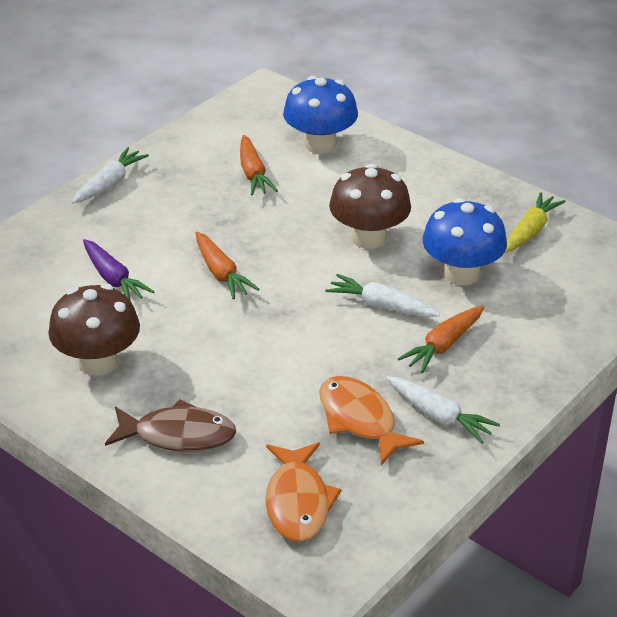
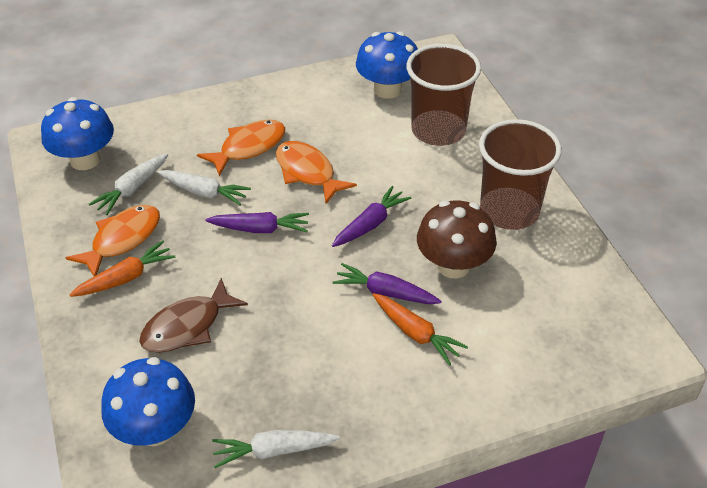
blue mushroom: 2 -> 3
brown cup: 0 -> 2
brown mushroom: 2 -> 1
orange carrot: 3 -> 2
orange fish: 2 -> 3
purple carrot: 1 -> 3
yellow carrot: 1 -> 0

